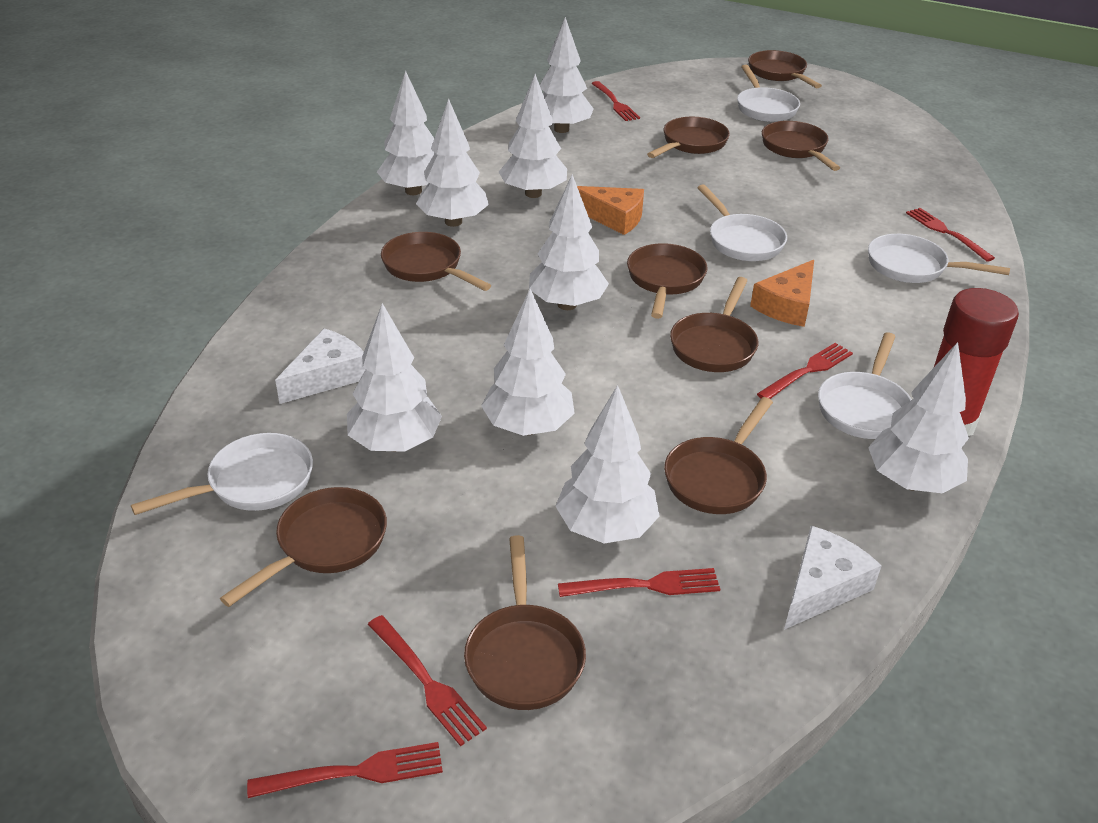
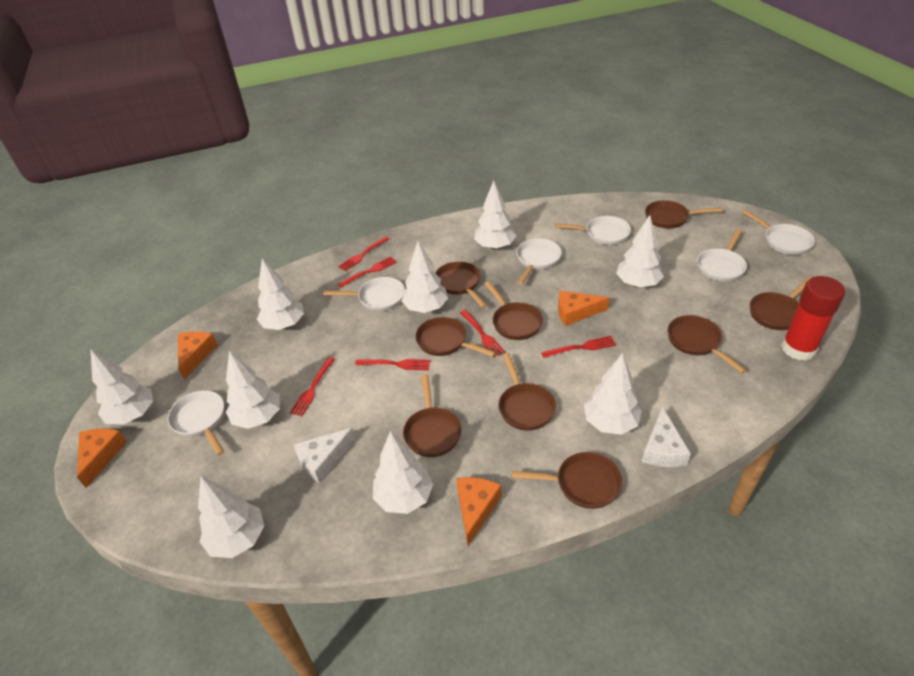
orange cheese: 2 -> 4
white pan: 5 -> 6

